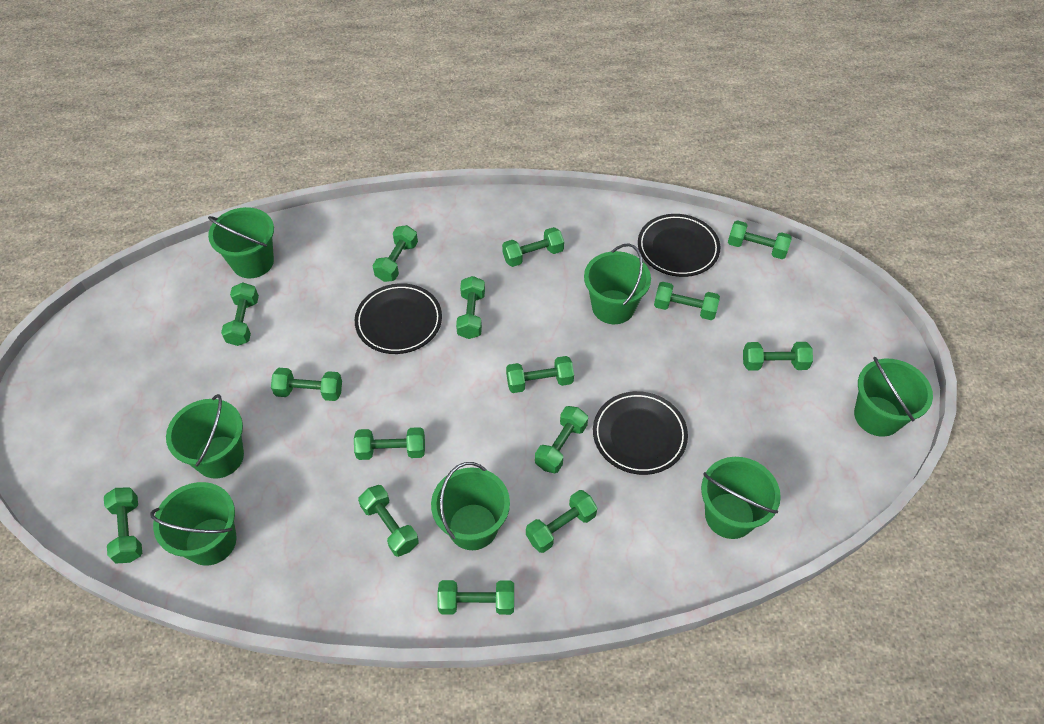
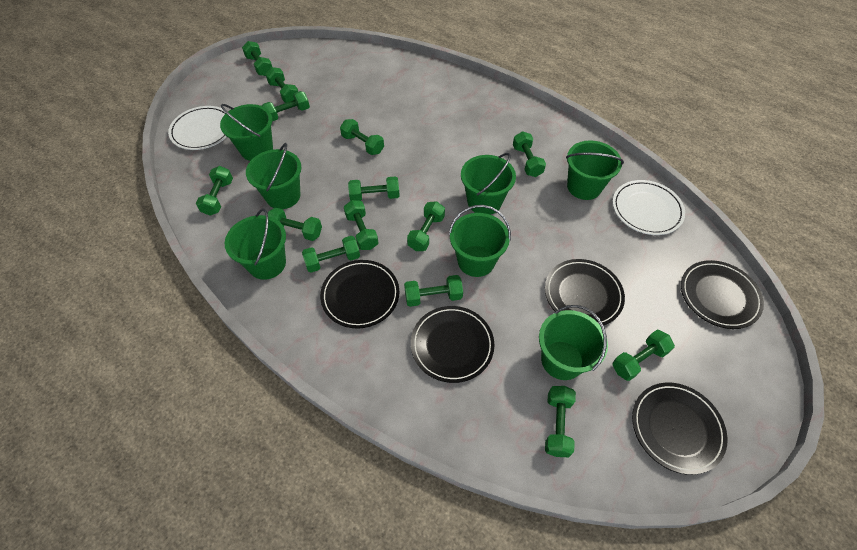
black plate: 3 -> 5
green dumbbell: 15 -> 14
white plate: 0 -> 2

